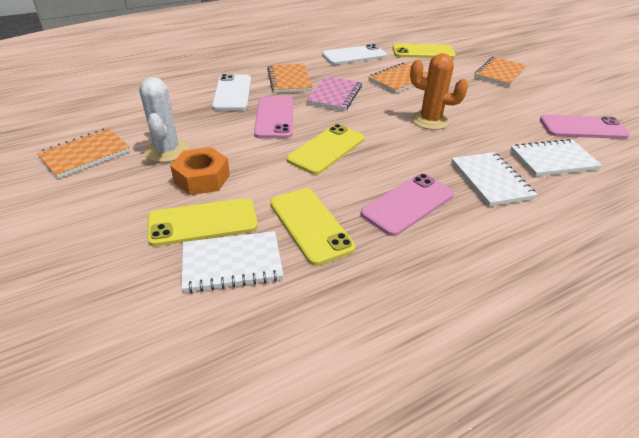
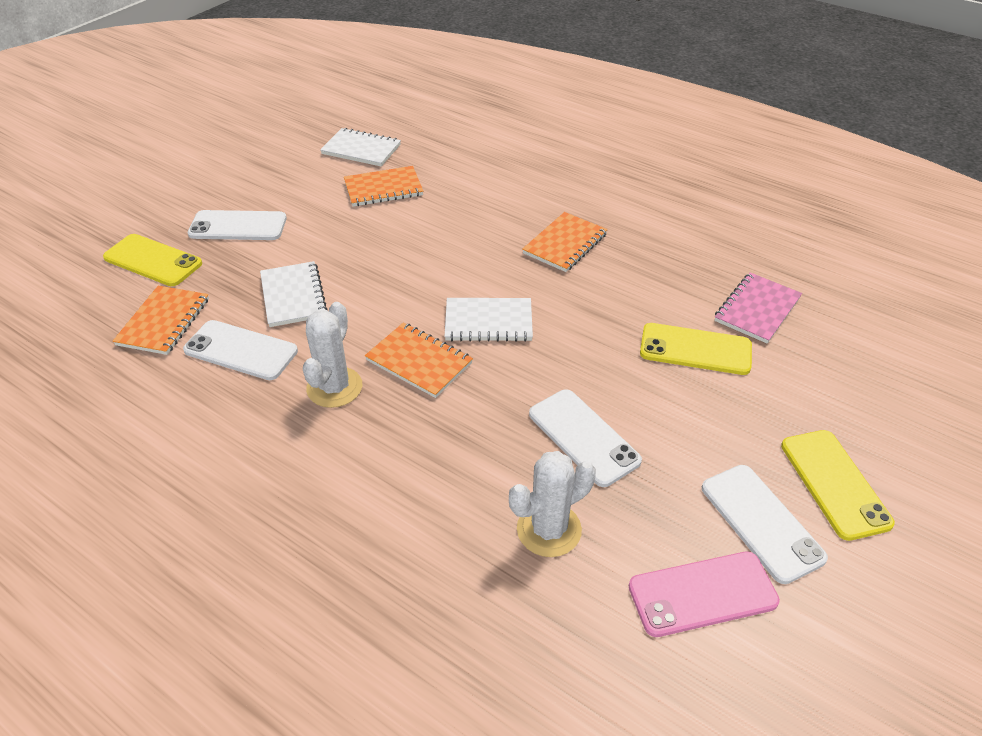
orange cactus: 1 -> 0
orange nut: 1 -> 0
pink phone: 3 -> 1
white cactus: 1 -> 2
white phone: 2 -> 4
yellow phone: 4 -> 3

